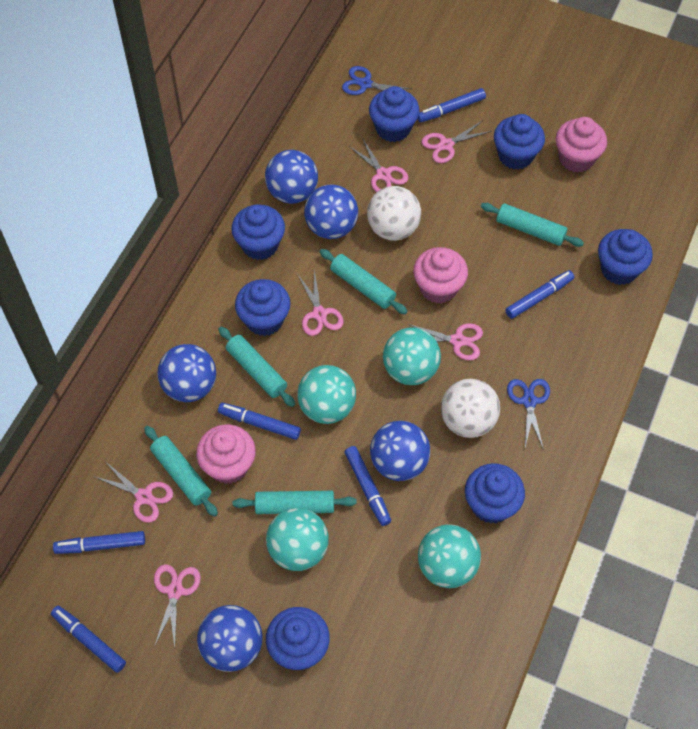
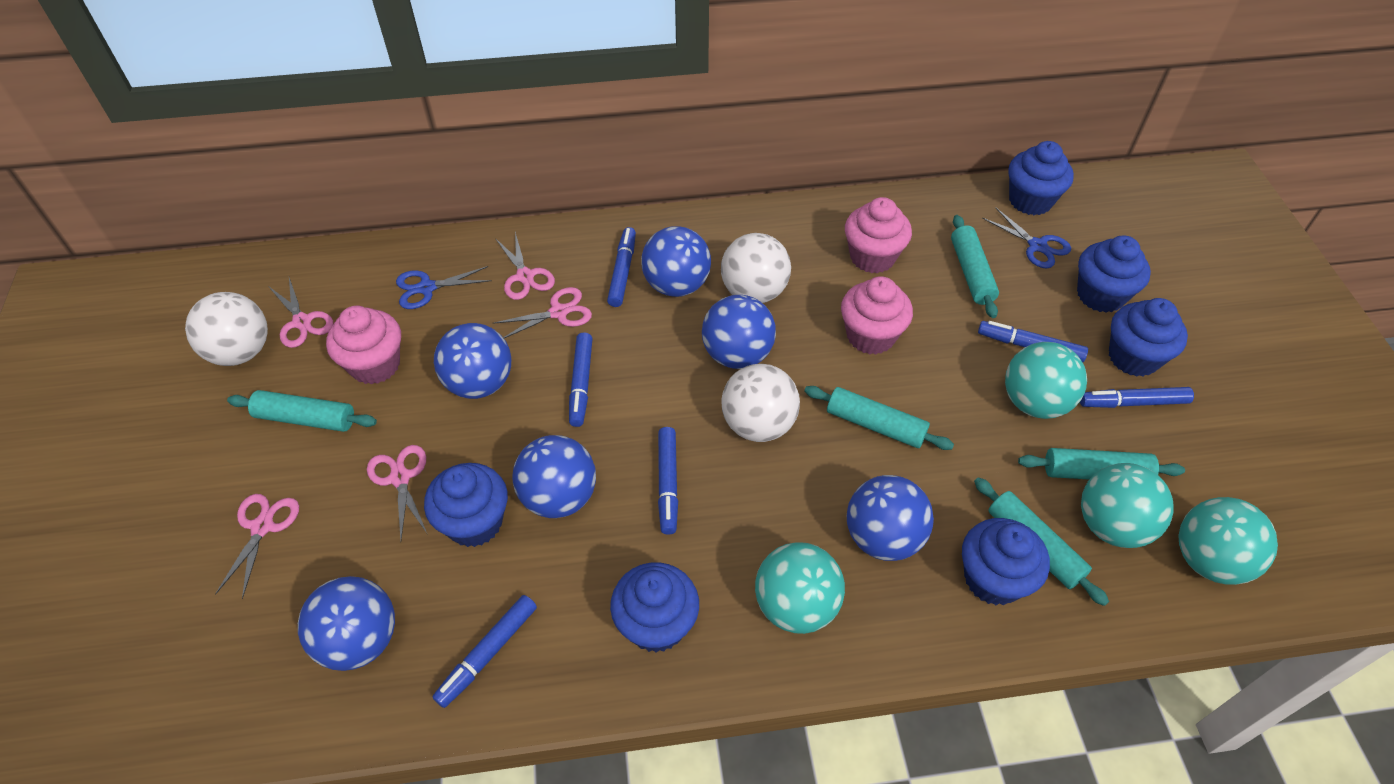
blue ball: 5 -> 6
blue cupcake: 7 -> 6
pink scissors: 6 -> 5
white ball: 2 -> 3

